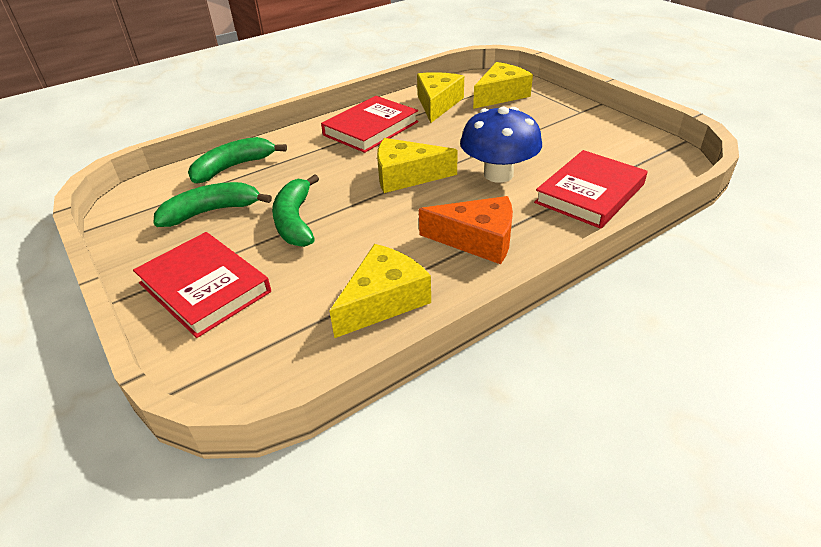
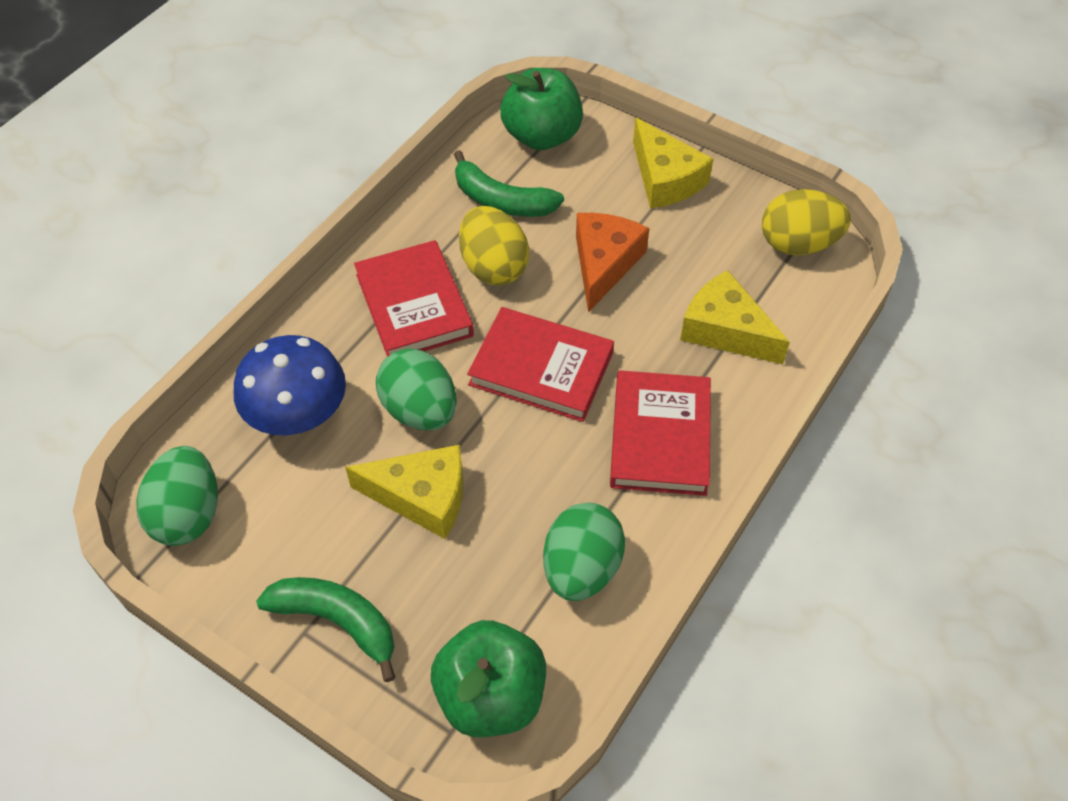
green apple: 0 -> 2
green banana: 3 -> 2
green egg: 0 -> 3
yellow cheese: 4 -> 3
yellow egg: 0 -> 2

